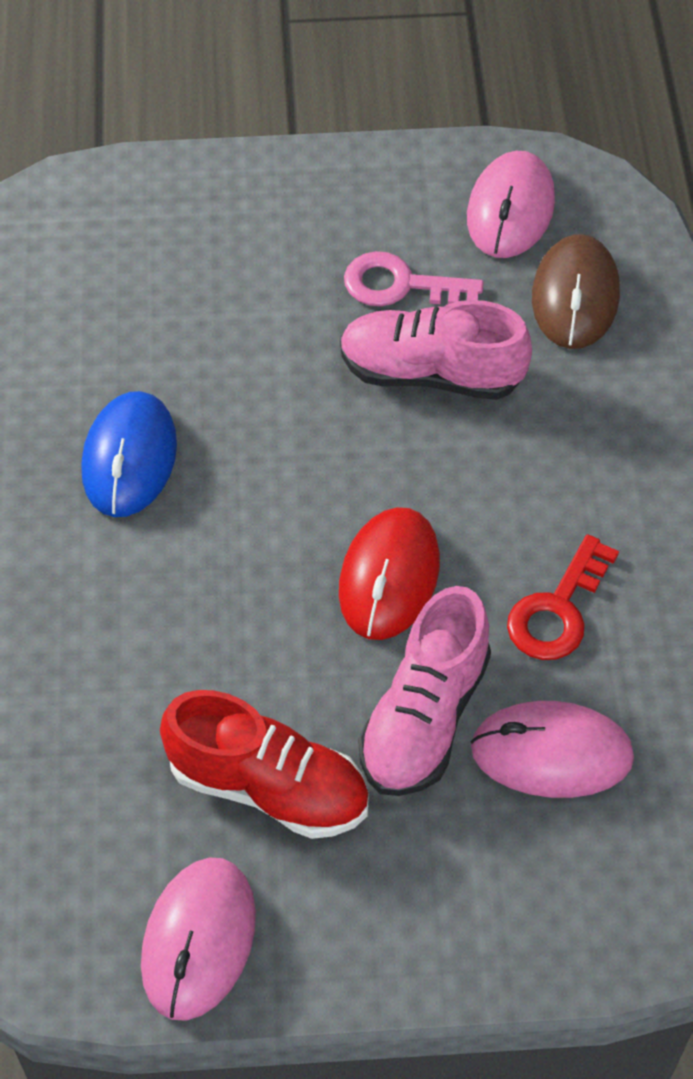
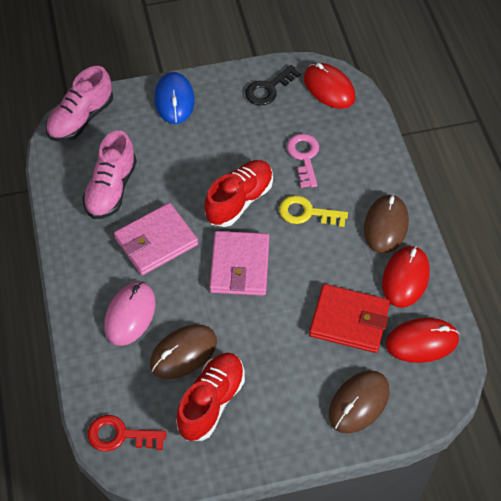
black key: 0 -> 1
brown mouse: 1 -> 3
pink mouse: 3 -> 1
pink wallet: 0 -> 2
red mouse: 1 -> 3
red shoe: 1 -> 2
red wallet: 0 -> 1
yellow key: 0 -> 1

